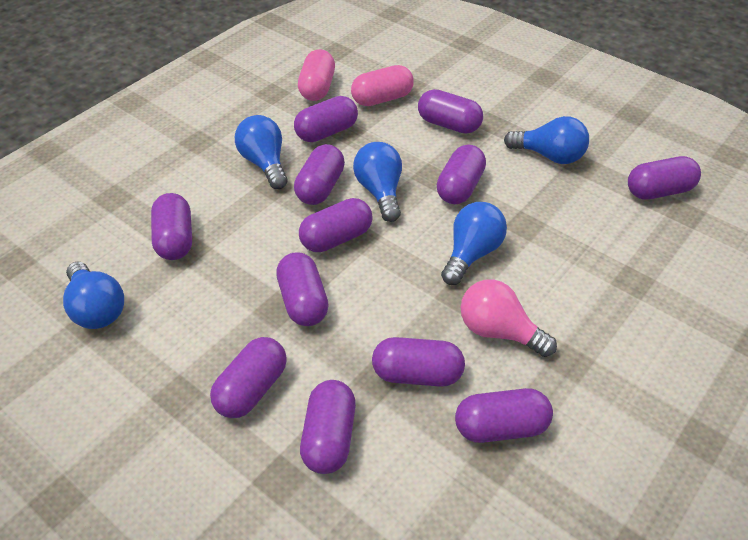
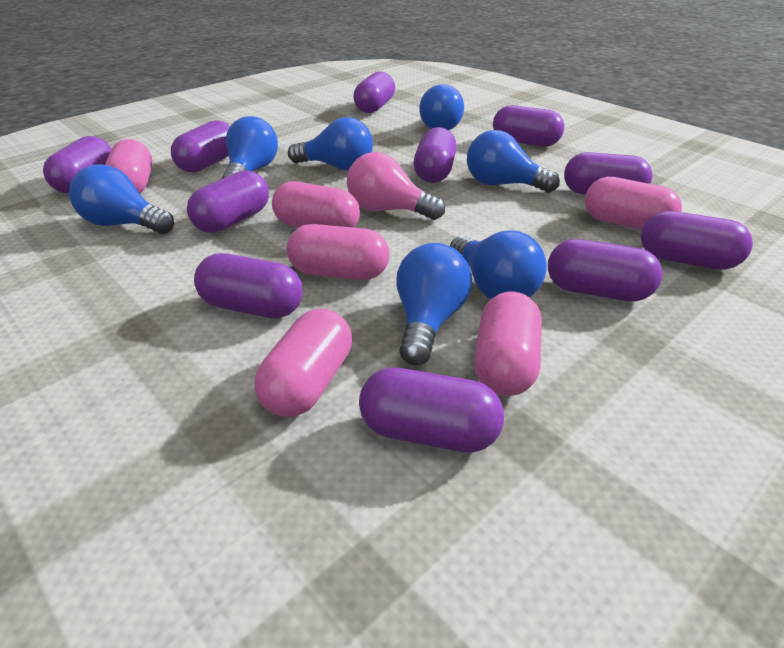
blue light bulb: 5 -> 7
pink capsule: 2 -> 6
purple capsule: 12 -> 11

